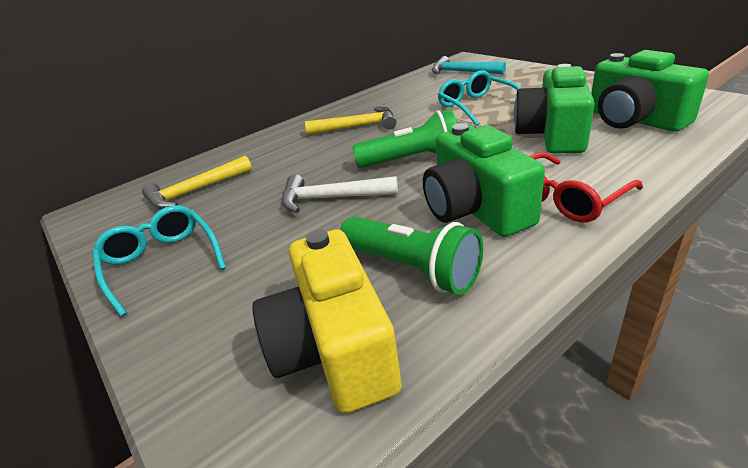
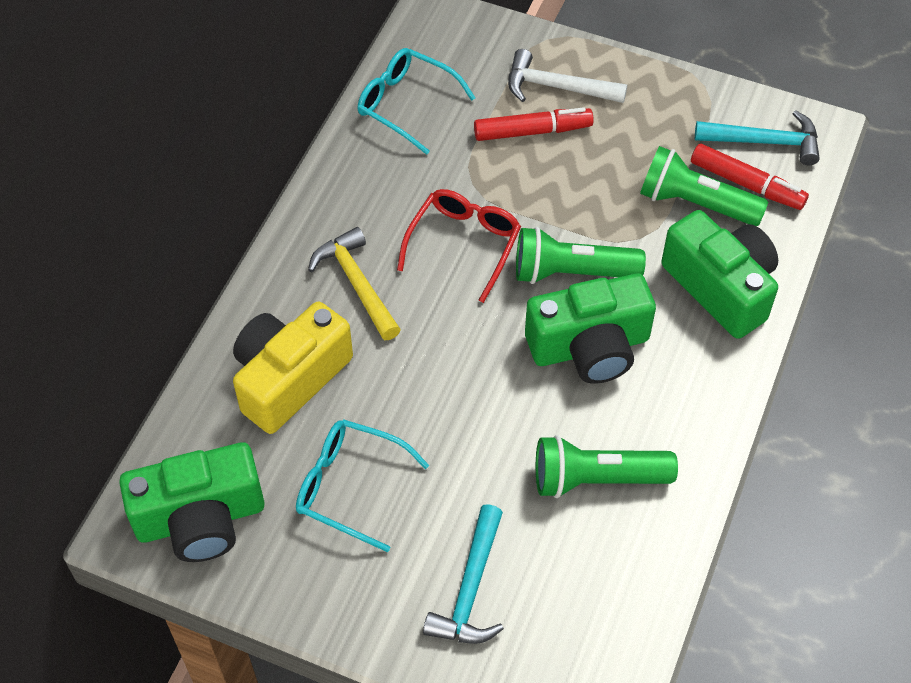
green flashlight: 2 -> 3
red marker: 0 -> 2
turquoise hammer: 1 -> 2
yellow hammer: 2 -> 1

